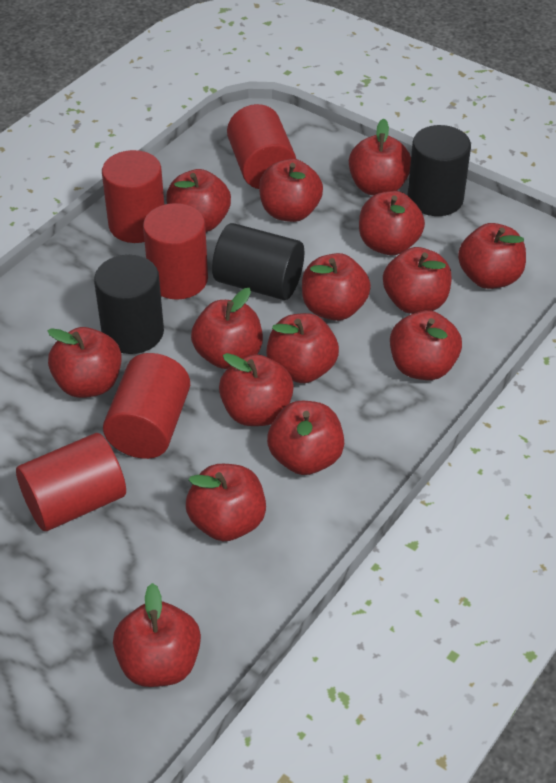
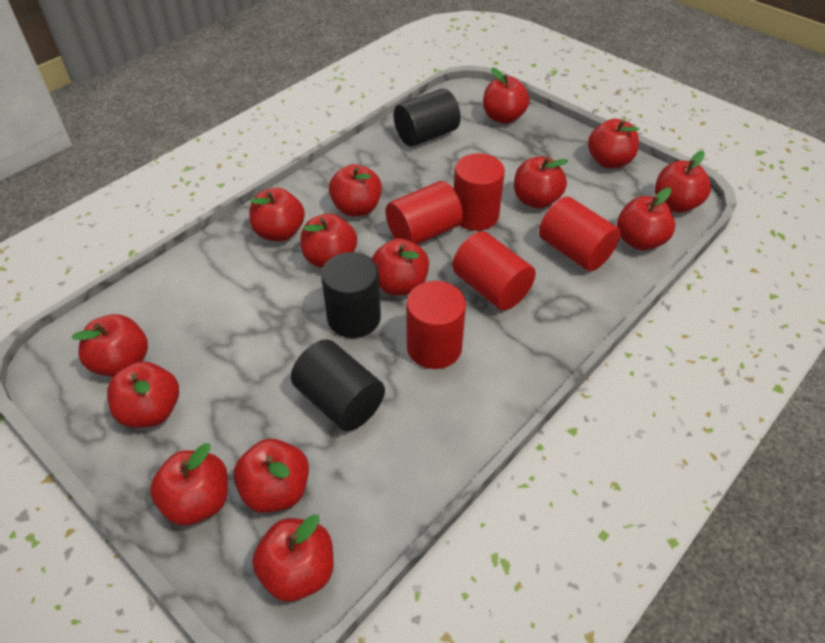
red apple: 15 -> 14

